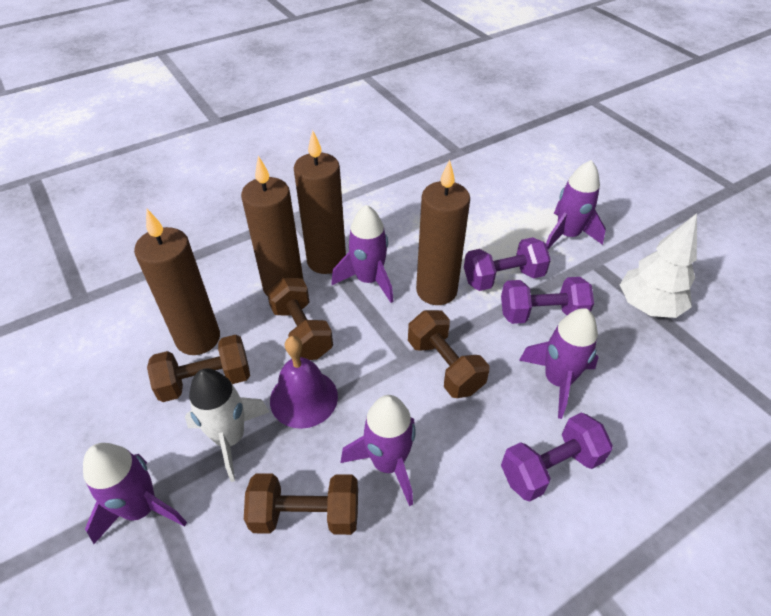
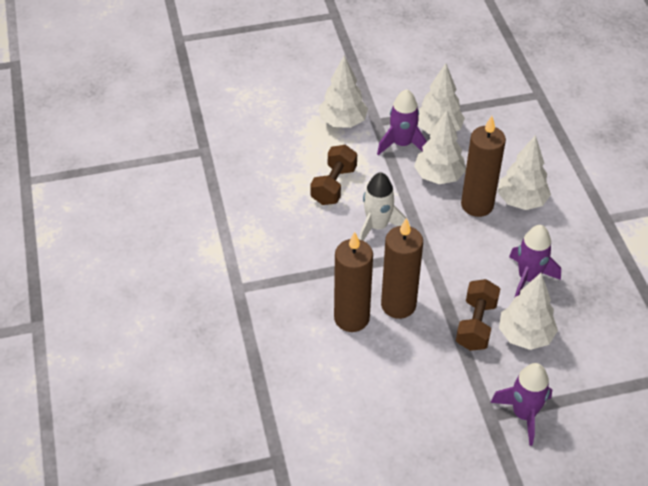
brown candle: 4 -> 3
brown dumbbell: 4 -> 2
purple bell: 1 -> 0
purple dumbbell: 3 -> 0
purple rocket: 5 -> 3
white tree: 1 -> 5

